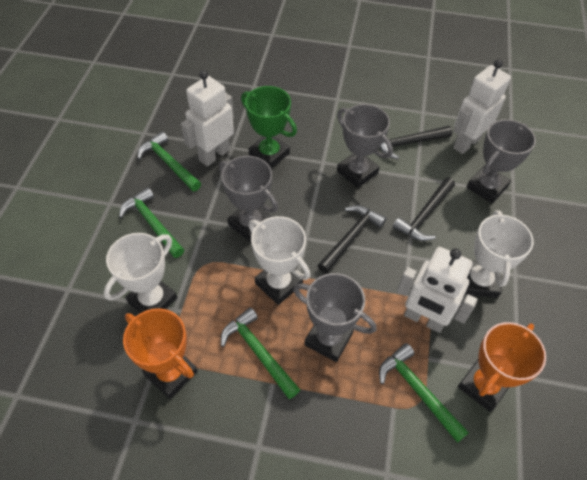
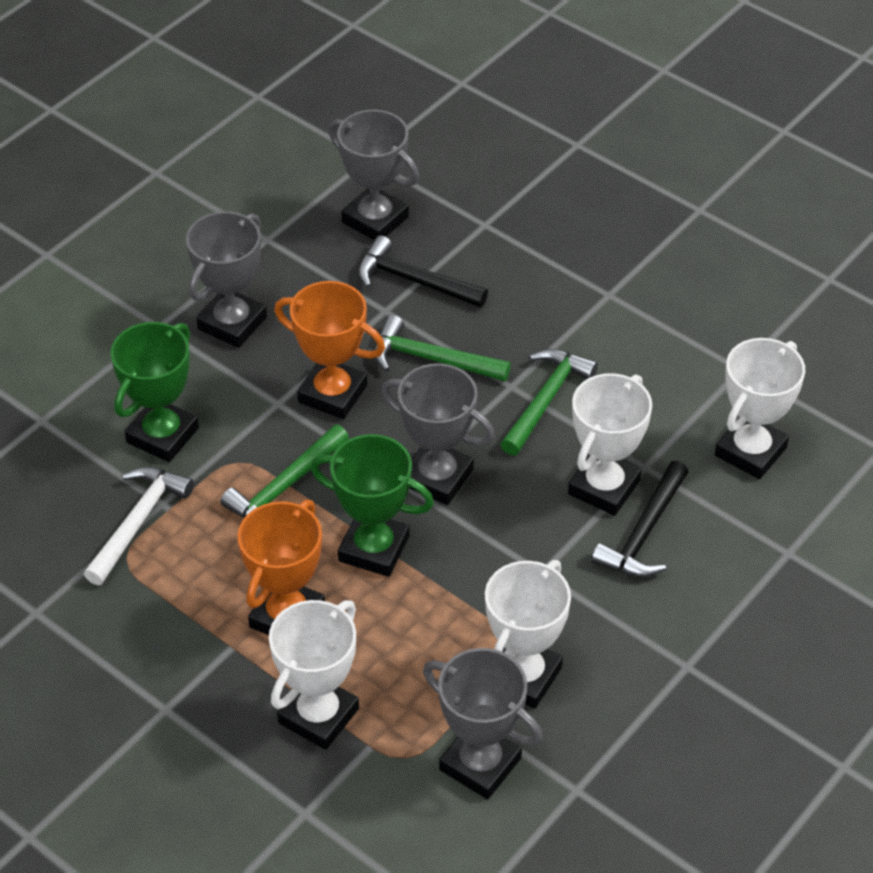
black hammer: 3 -> 2
green hammer: 4 -> 3
green trophy: 1 -> 2
white hammer: 0 -> 1
white robot: 3 -> 0
white trophy: 3 -> 4

